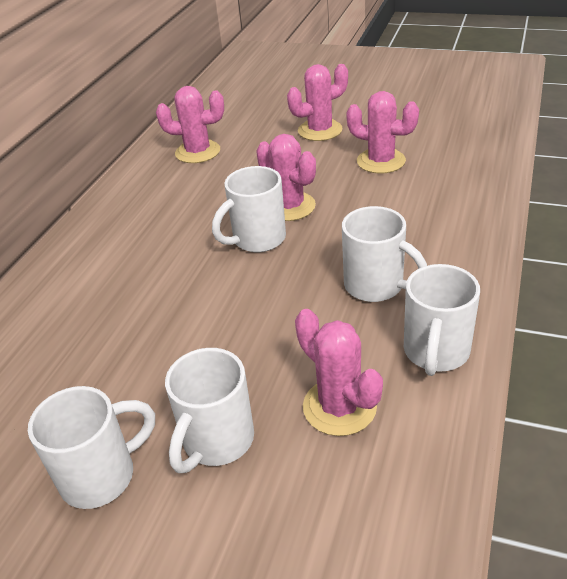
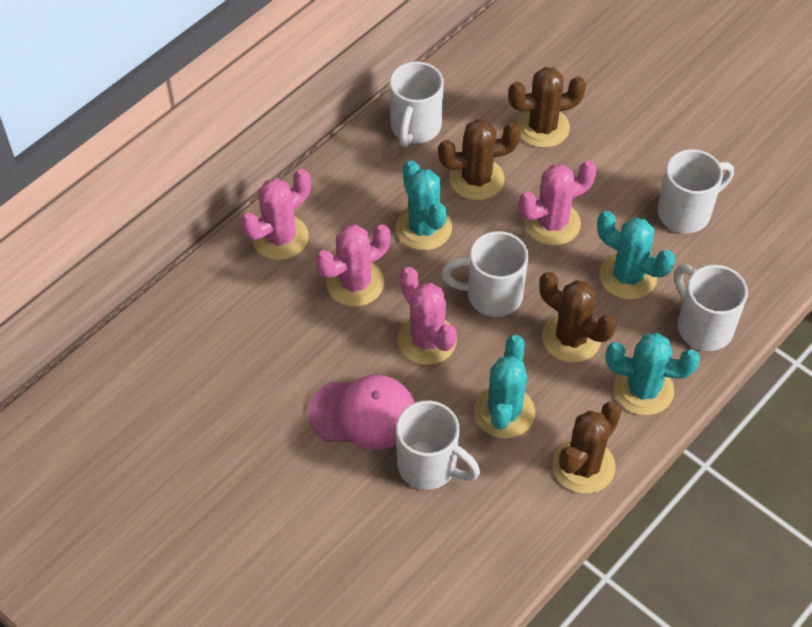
brown cactus: 0 -> 4
pink cactus: 5 -> 4
pink cap: 0 -> 1
turquoise cactus: 0 -> 4

